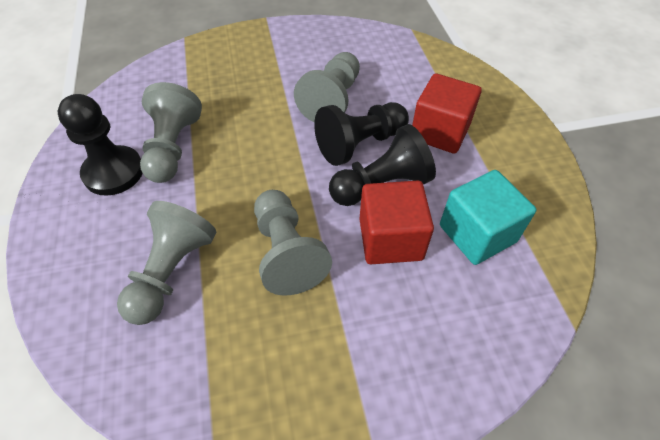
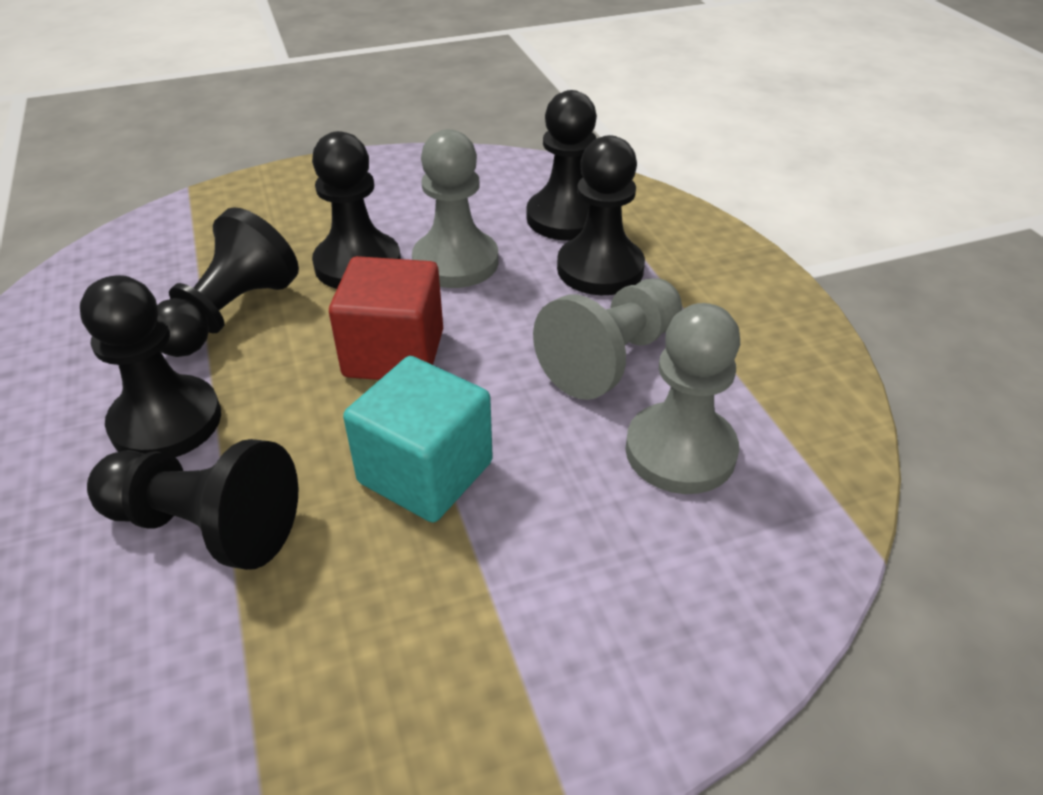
black pawn: 3 -> 6
grey pawn: 4 -> 3
red cube: 2 -> 1

